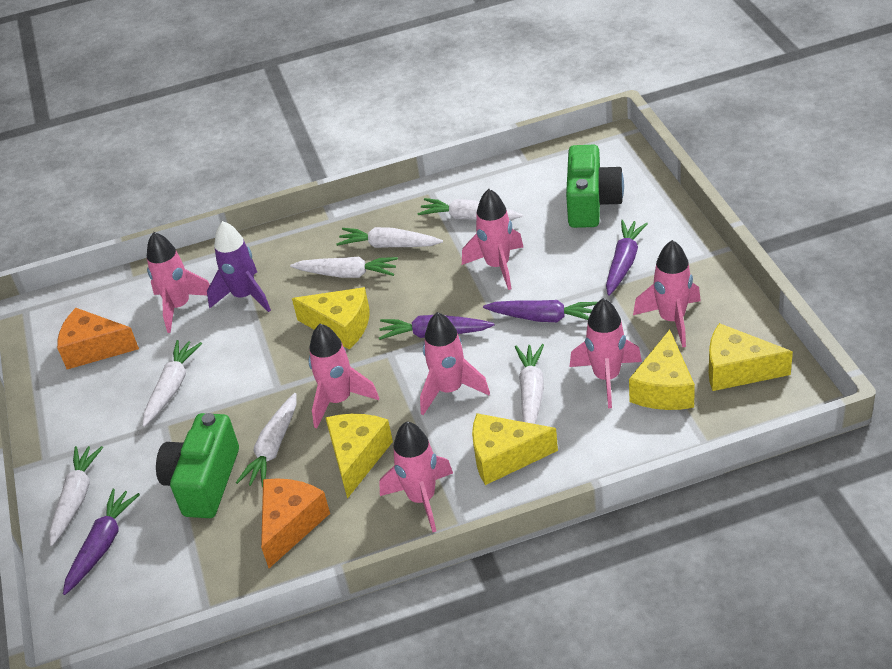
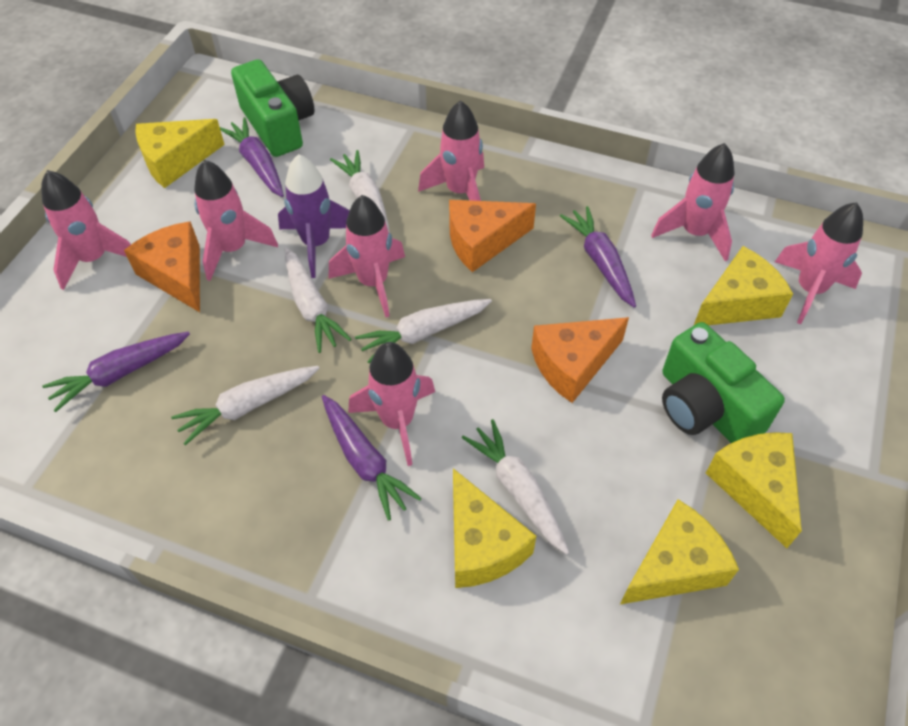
orange cheese: 2 -> 3
white carrot: 7 -> 5

